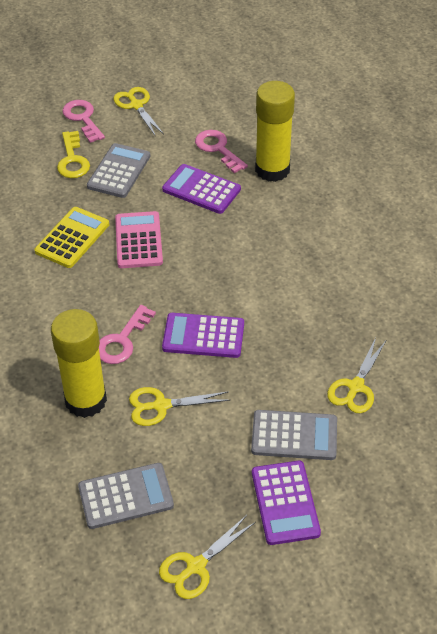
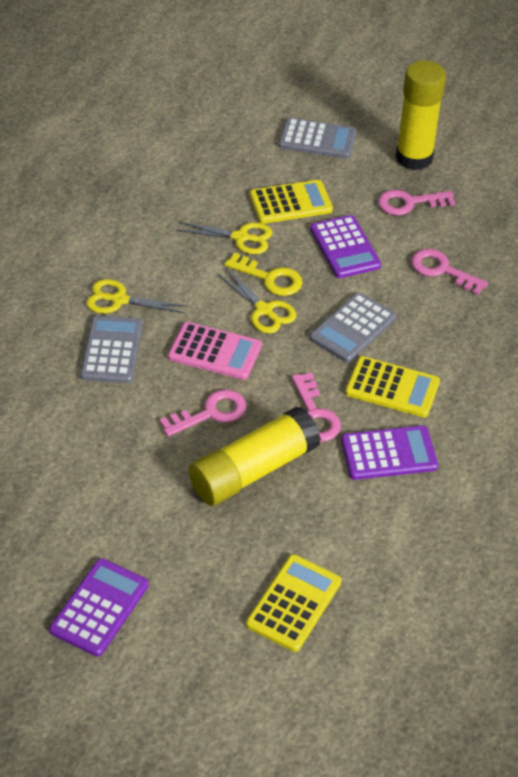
pink key: 3 -> 4
yellow calculator: 1 -> 3
yellow scissors: 4 -> 3

